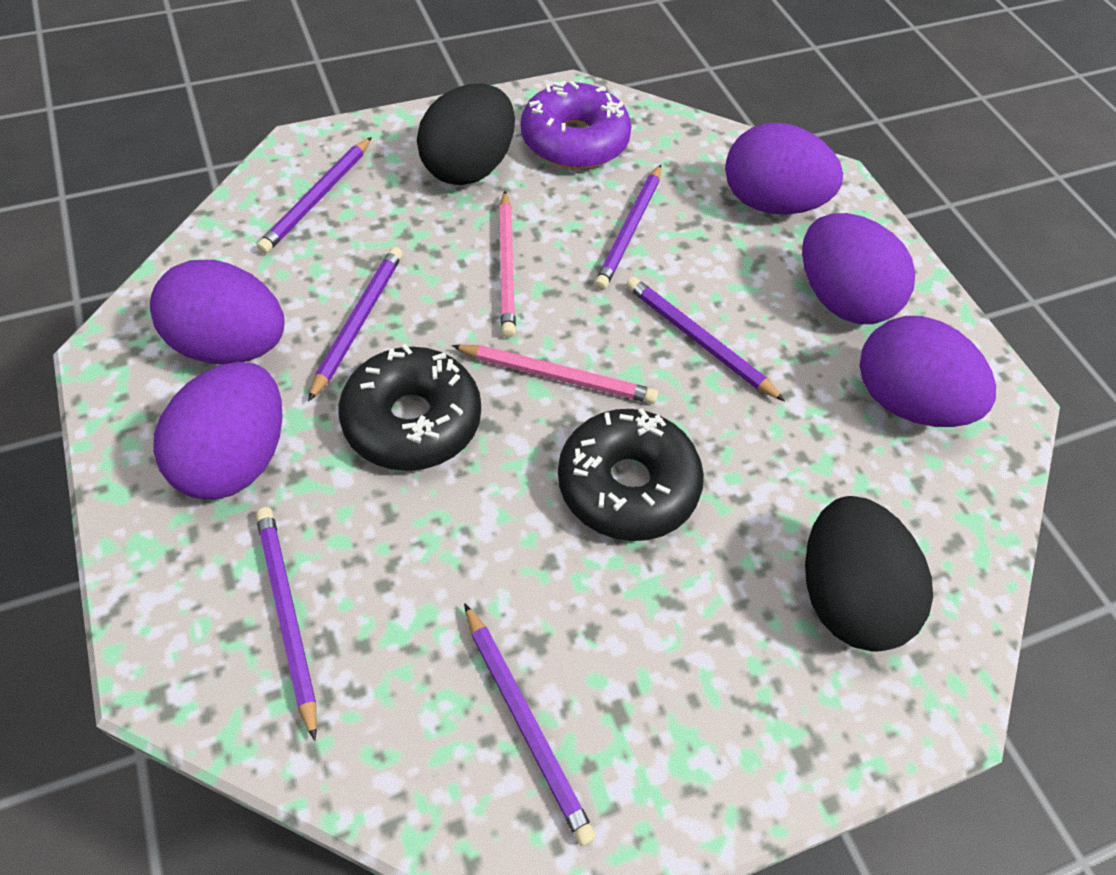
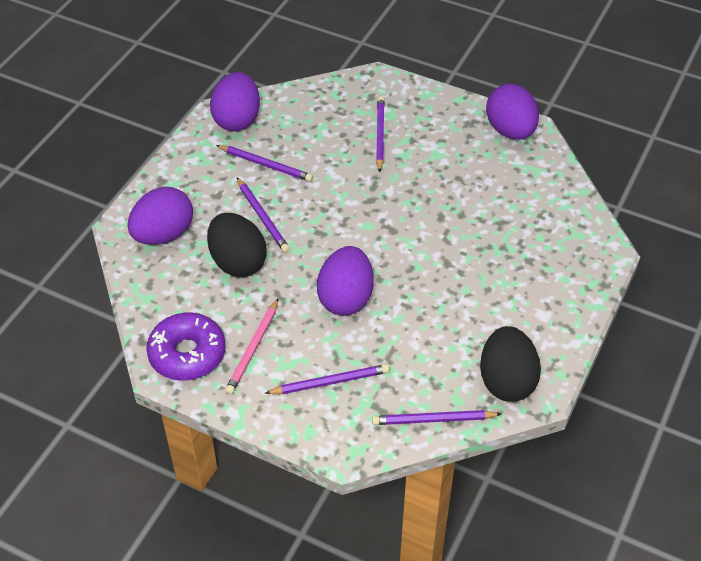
black donut: 2 -> 0
pink pencil: 2 -> 1
purple egg: 5 -> 4
purple pencil: 6 -> 5

